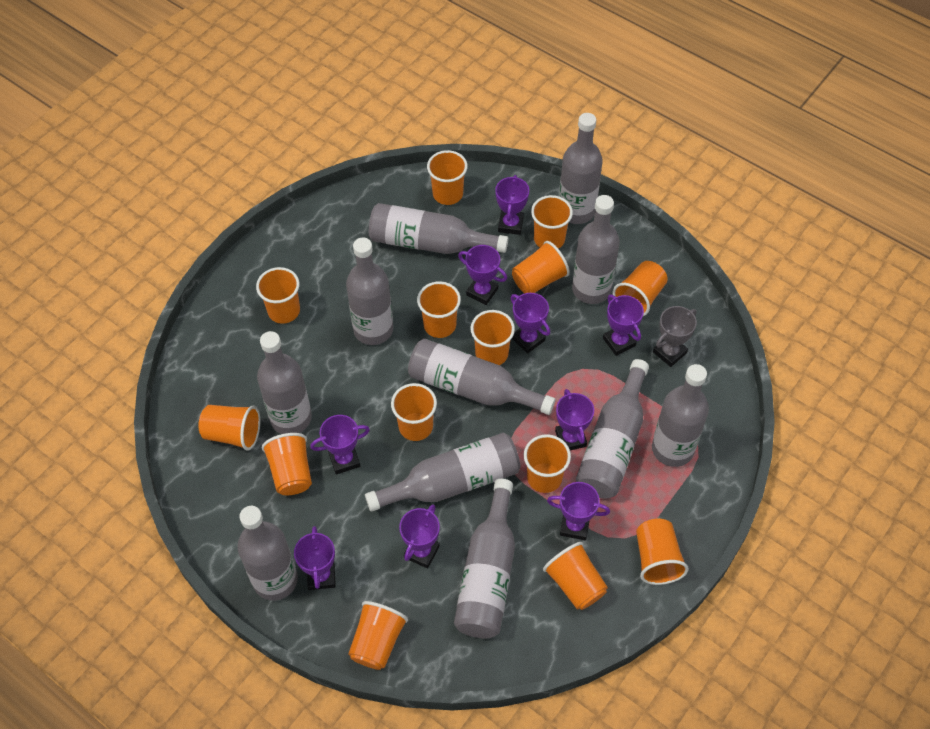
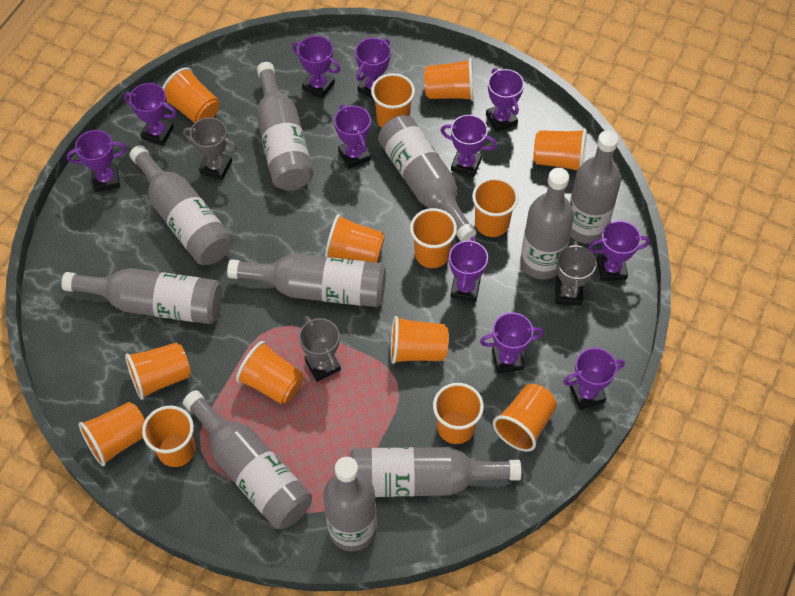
grey bottle: 11 -> 10
grey trophy: 1 -> 3
purple trophy: 9 -> 11

